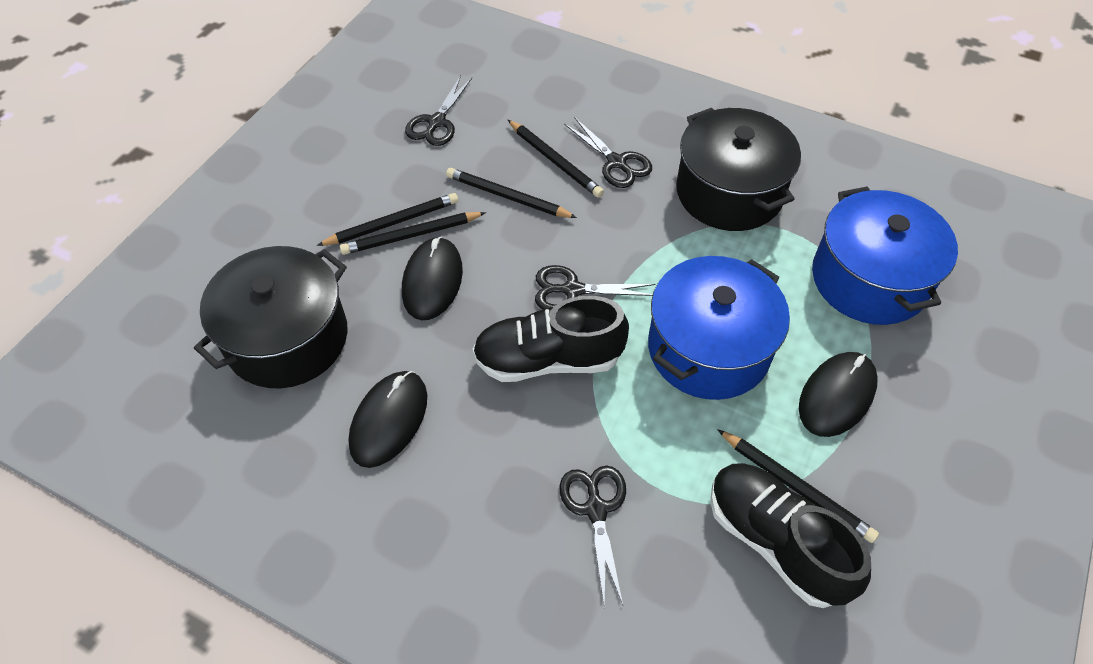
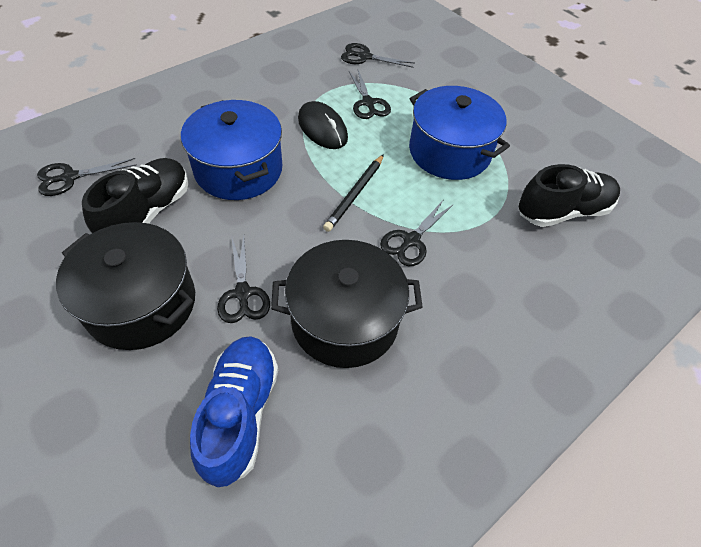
black mouse: 3 -> 1
black pencil: 5 -> 1
black scissors: 4 -> 5
blue shoe: 0 -> 1

